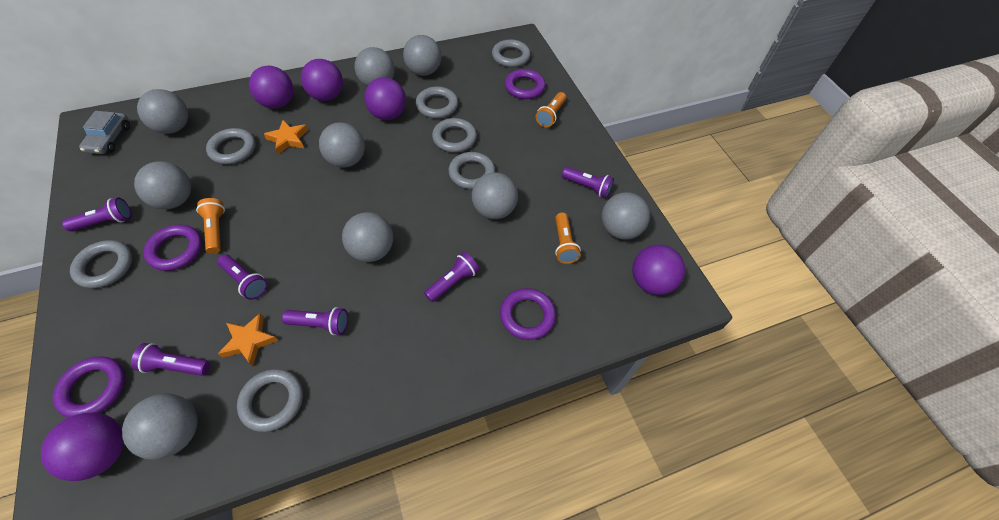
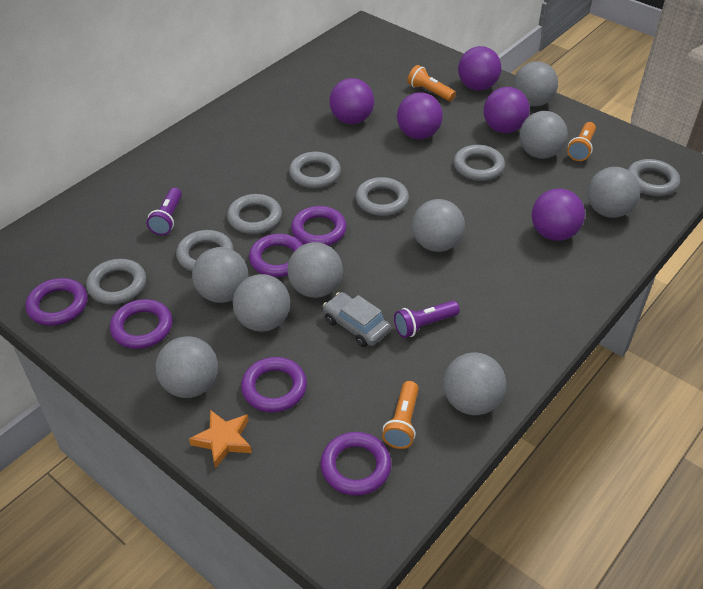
orange star: 2 -> 1
purple flashlight: 6 -> 2
purple ring: 4 -> 6

